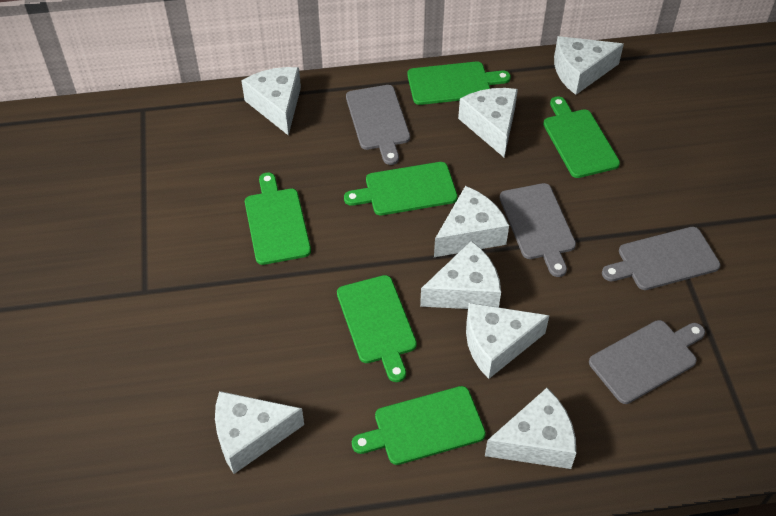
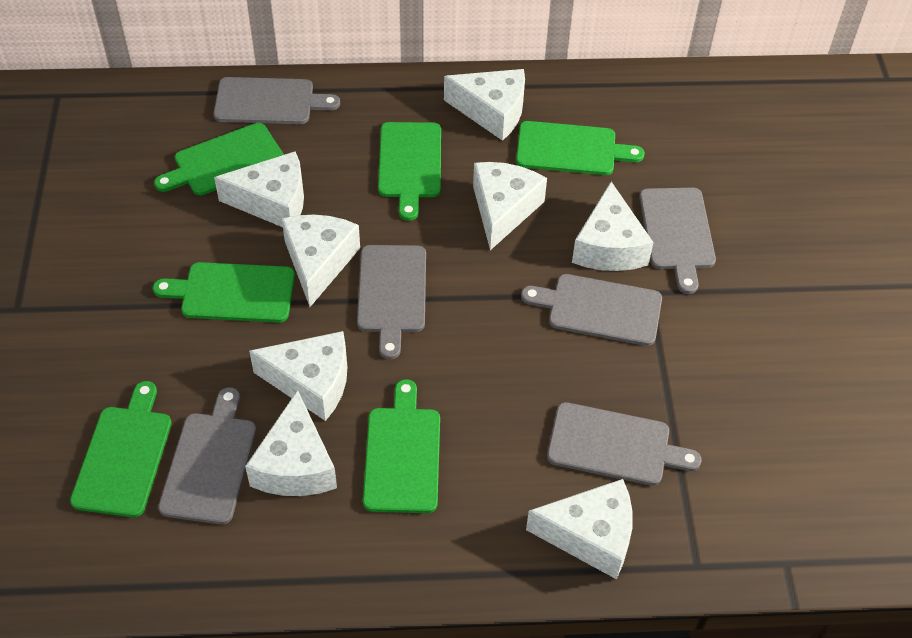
grey cutting board: 4 -> 6

